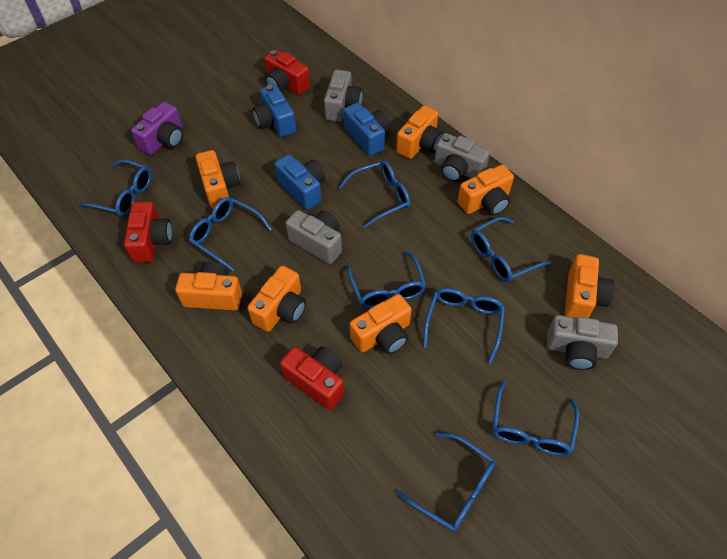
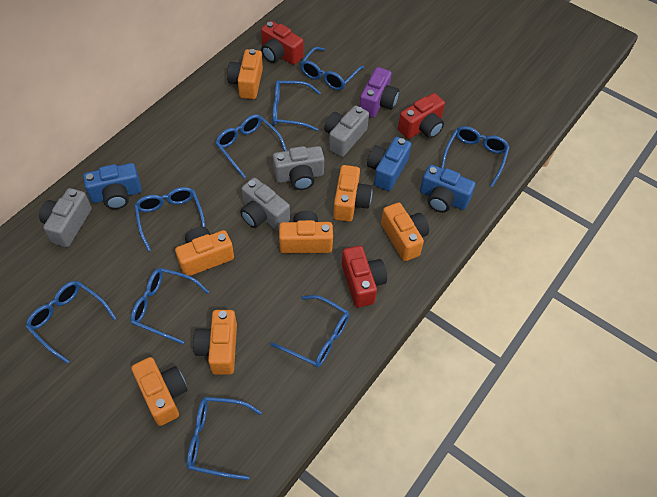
blue glasses: 8 -> 9

